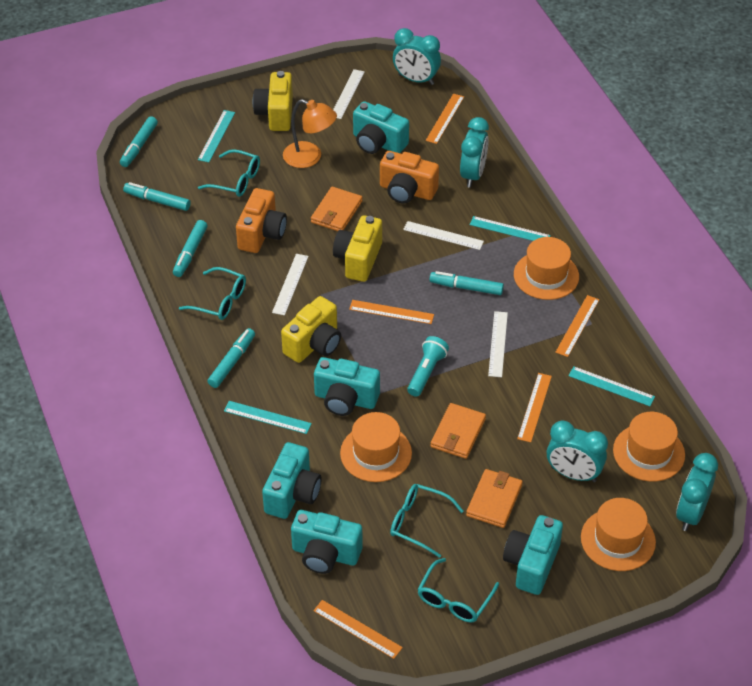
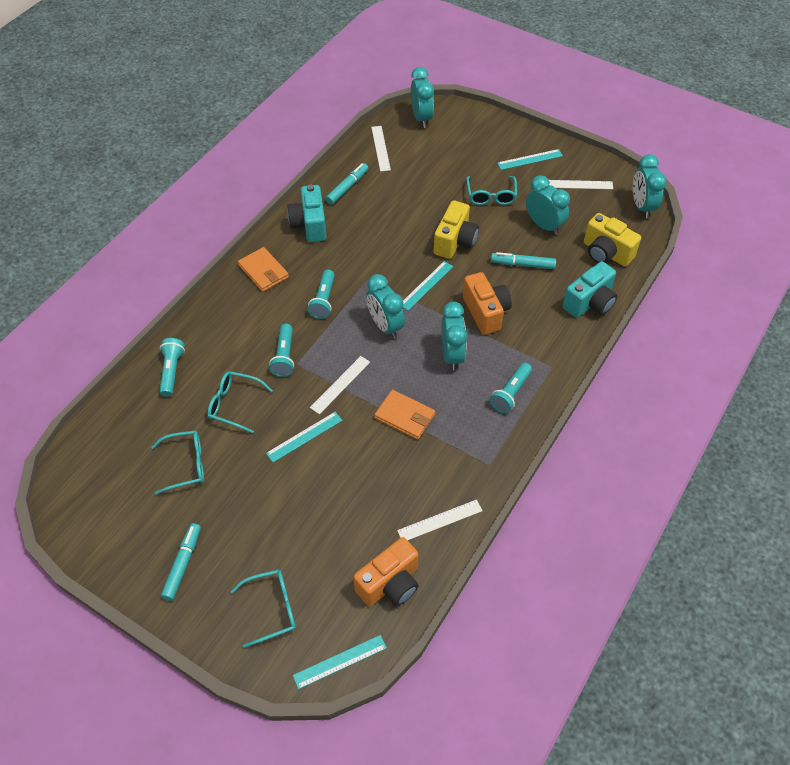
orange hat: 4 -> 0
orange lamp: 1 -> 0
orange ruler: 5 -> 0
orange wallet: 3 -> 2
turquoise camera: 5 -> 2
turquoise clock: 4 -> 5
turquoise flashlight: 1 -> 4
turquoise marker: 5 -> 3
yellow camera: 3 -> 2

